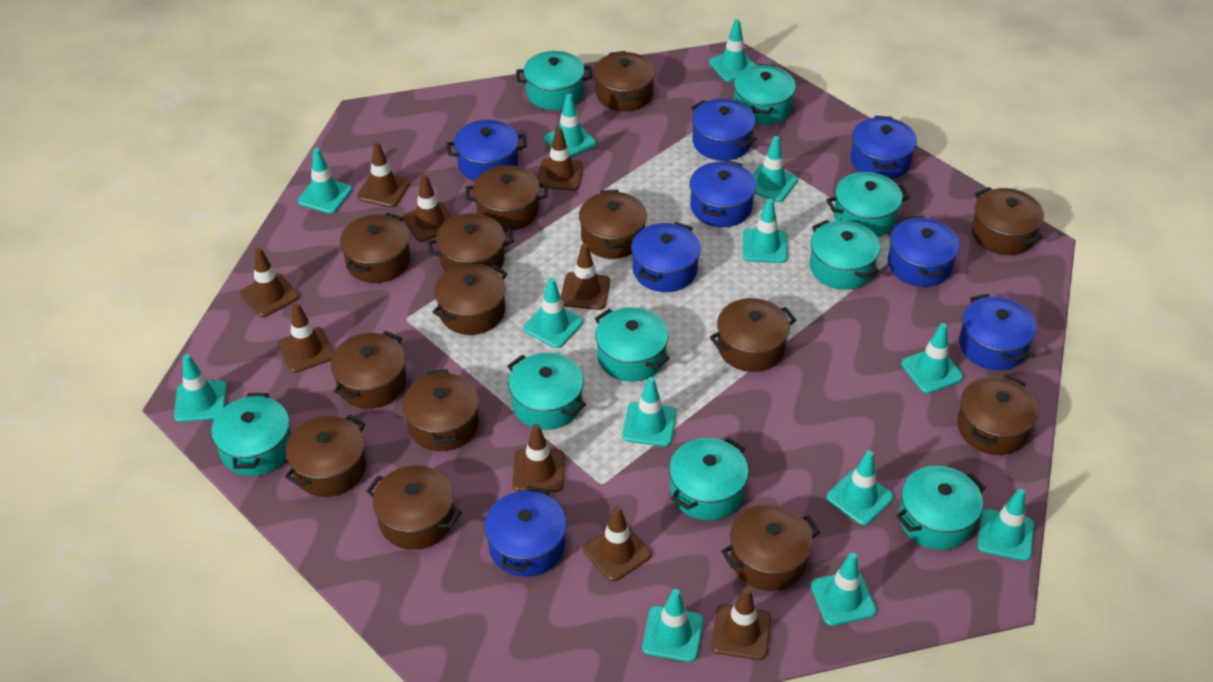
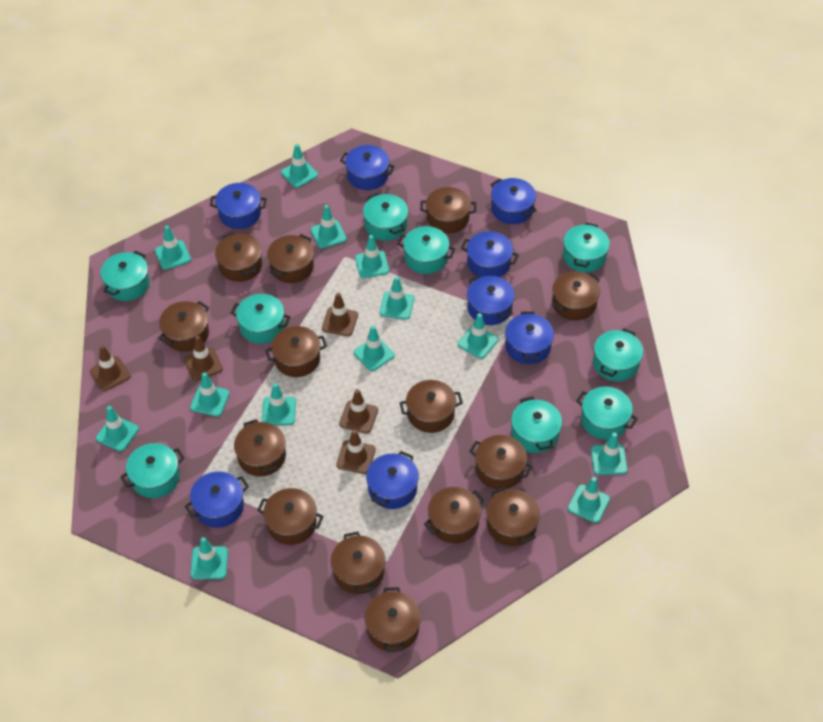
brown traffic cone: 9 -> 5

